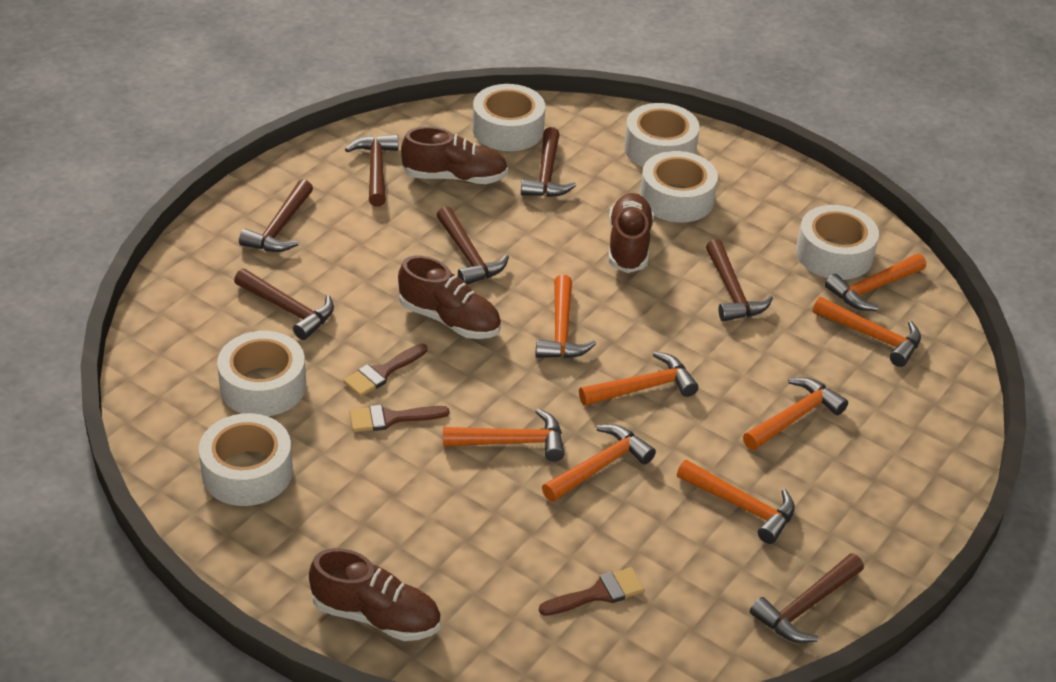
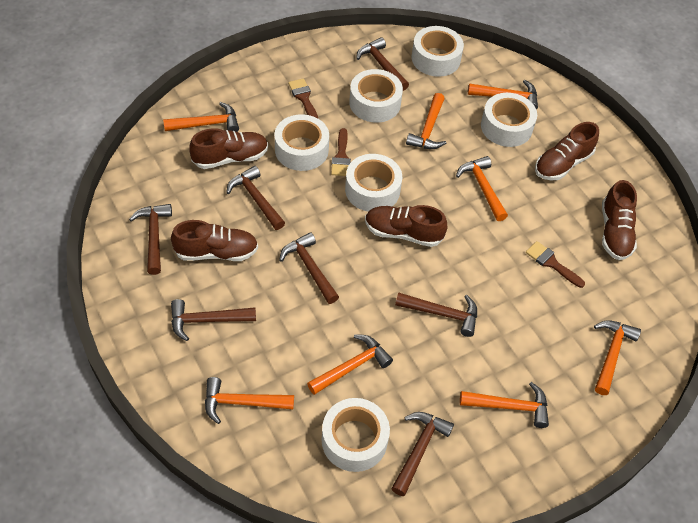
brown shoe: 4 -> 5

